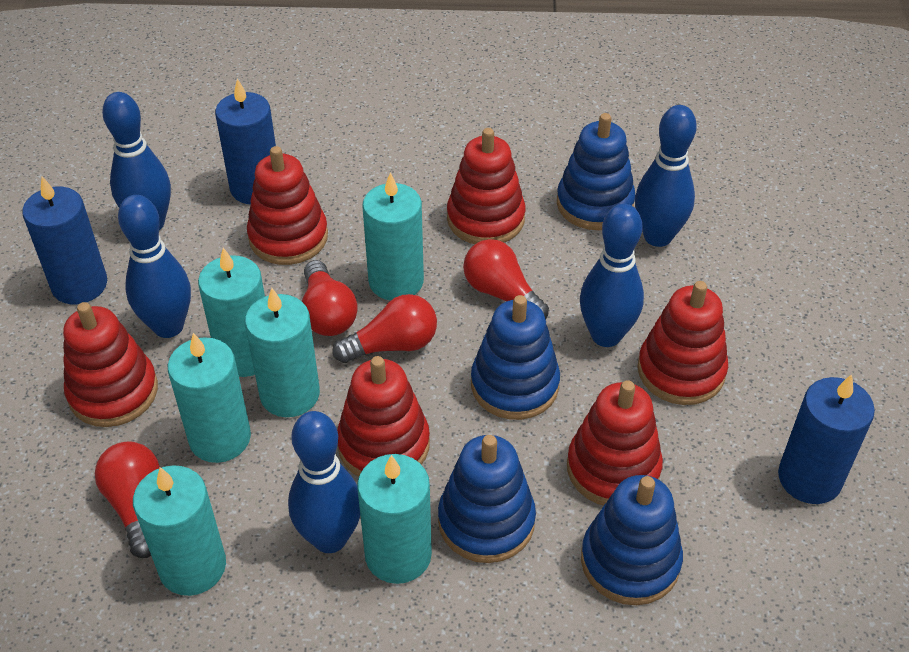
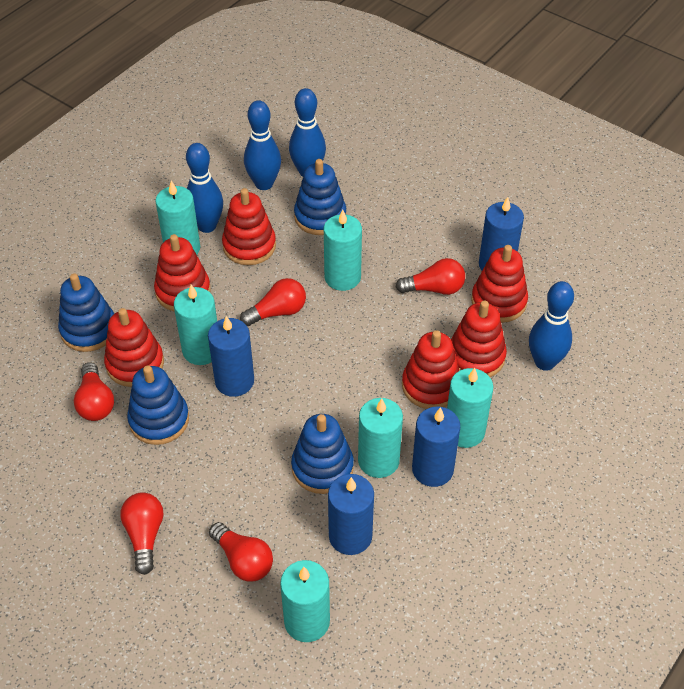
blue bowling pin: 5 -> 4
blue candle: 3 -> 4
red light bulb: 4 -> 5

